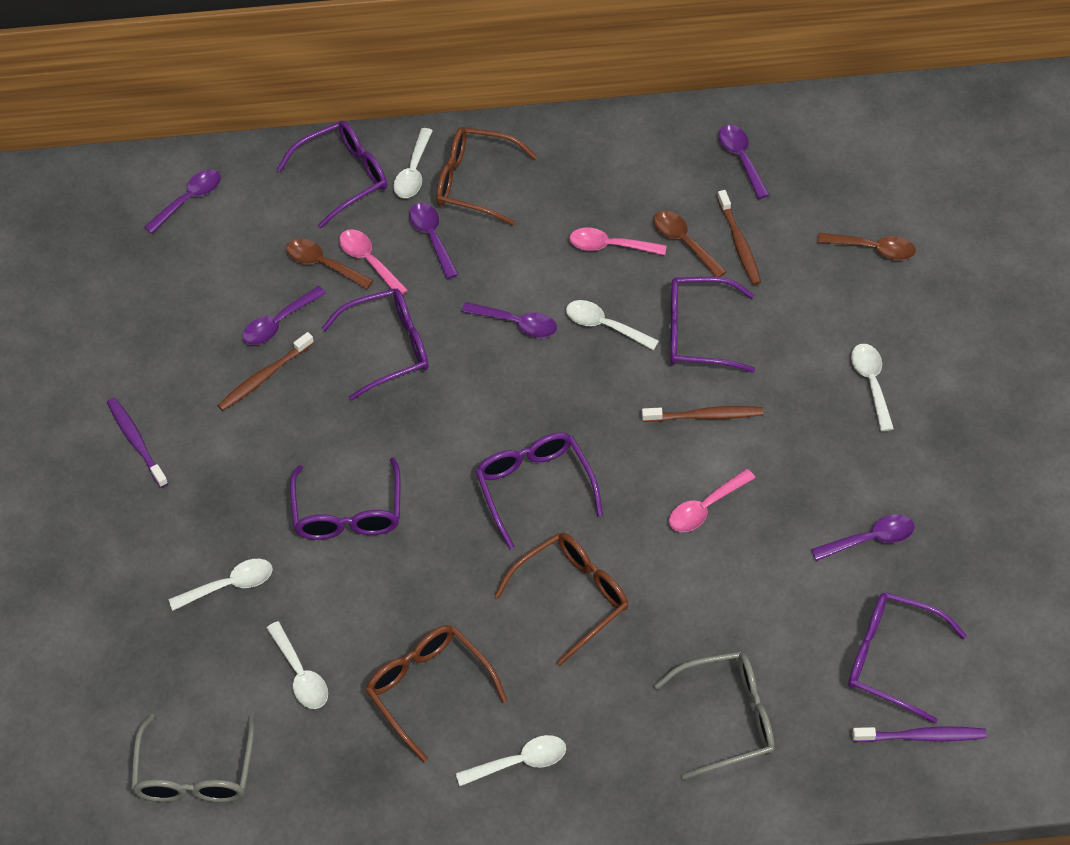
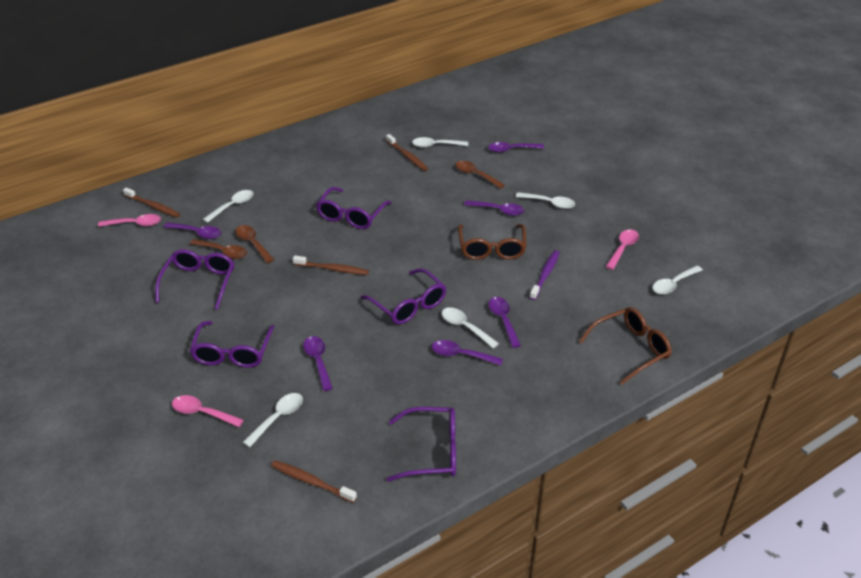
brown glasses: 3 -> 2
brown toothbrush: 3 -> 4
grey glasses: 2 -> 0
purple glasses: 6 -> 5
purple toothbrush: 2 -> 1

